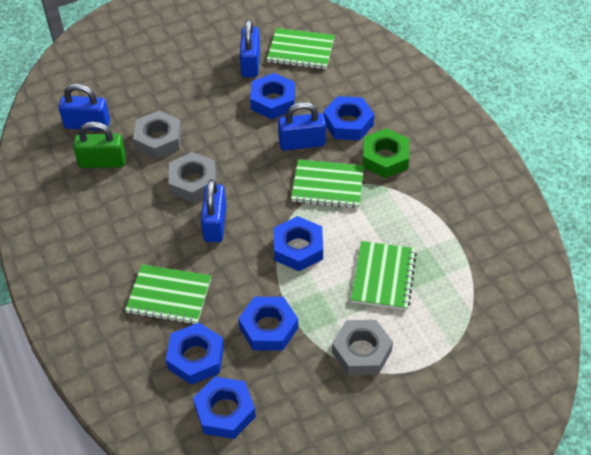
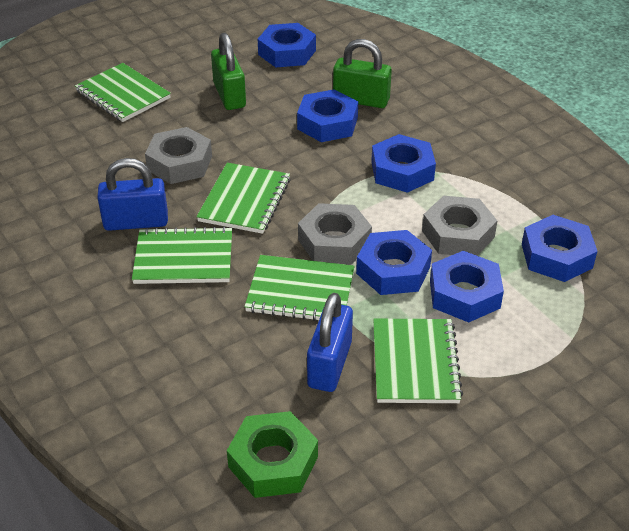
blue padlock: 4 -> 2
green notebook: 4 -> 5
green padlock: 1 -> 2

